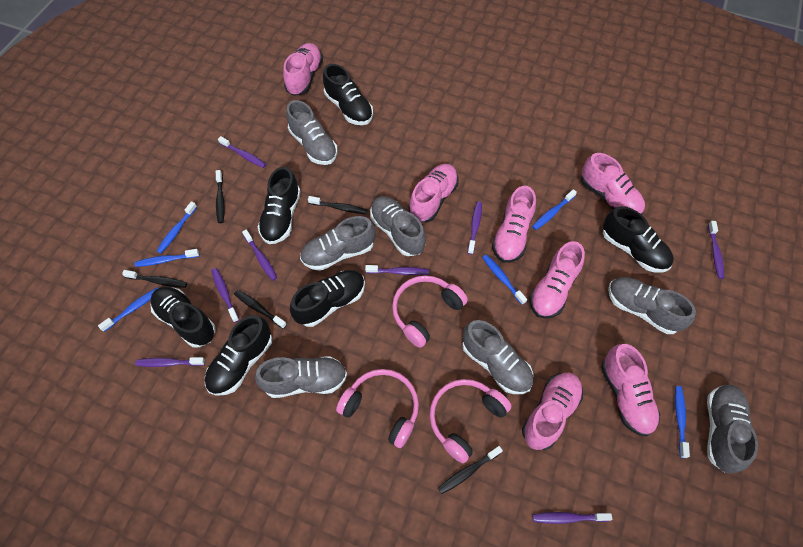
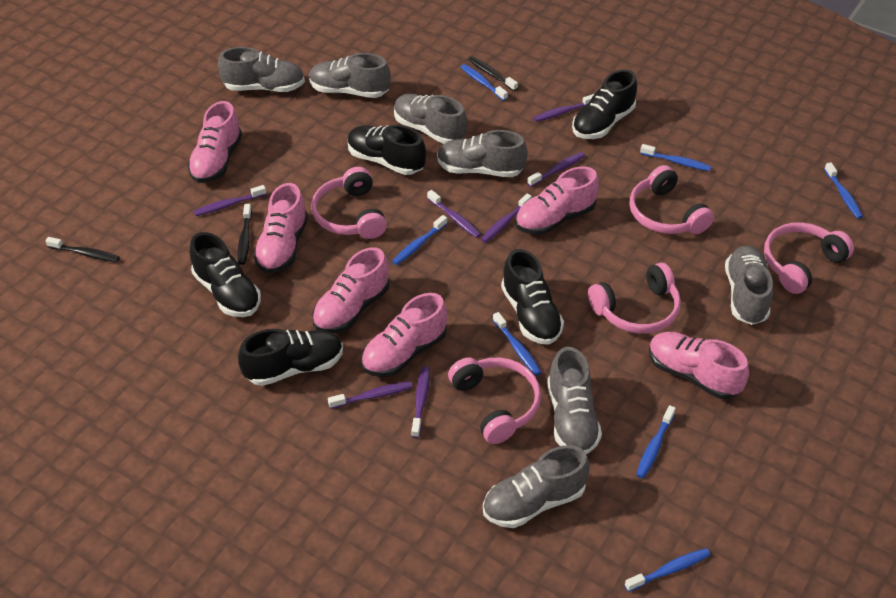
black shoe: 6 -> 5
black toothbrush: 5 -> 3
blue toothbrush: 6 -> 7
pink headphones: 3 -> 5
pink shoe: 7 -> 6
purple toothbrush: 8 -> 7

